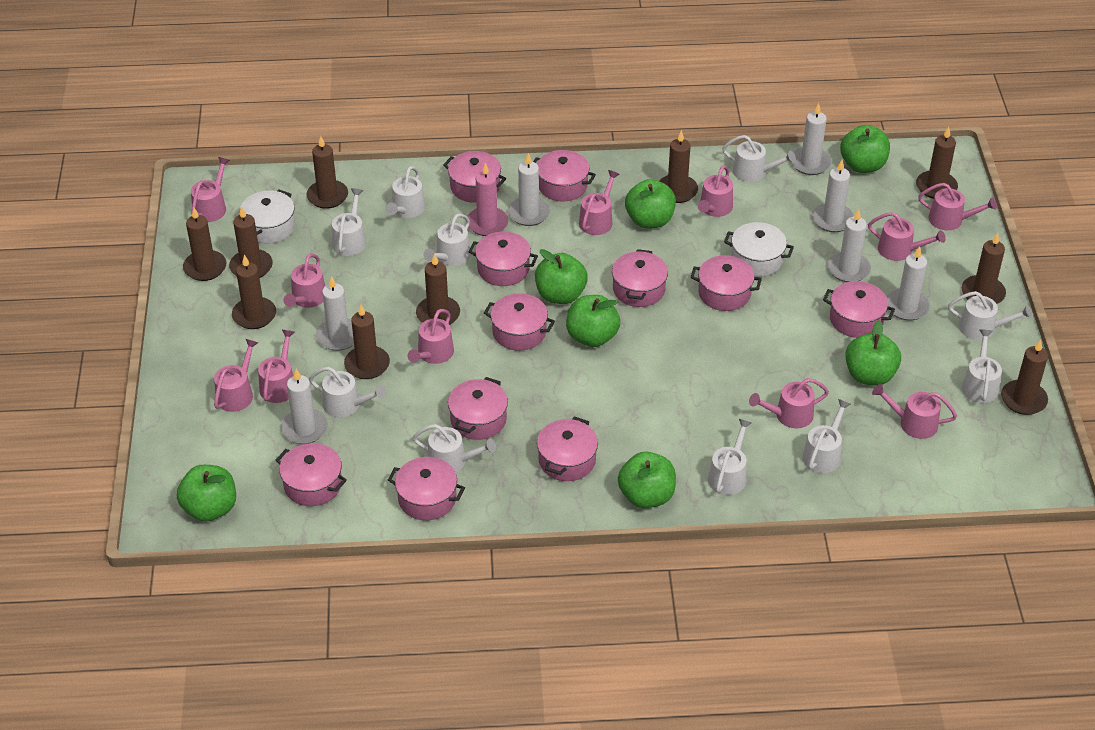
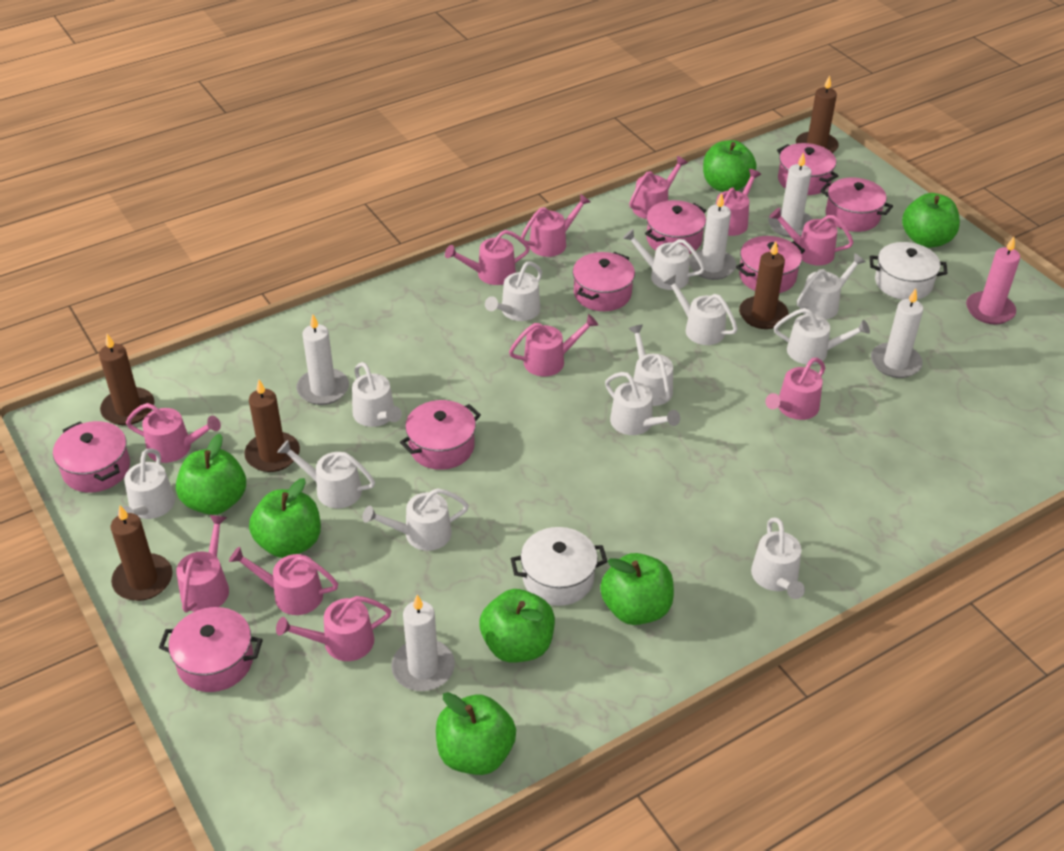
brown candle: 10 -> 5
pink pot: 11 -> 8
white candle: 7 -> 5
white watering can: 10 -> 12

